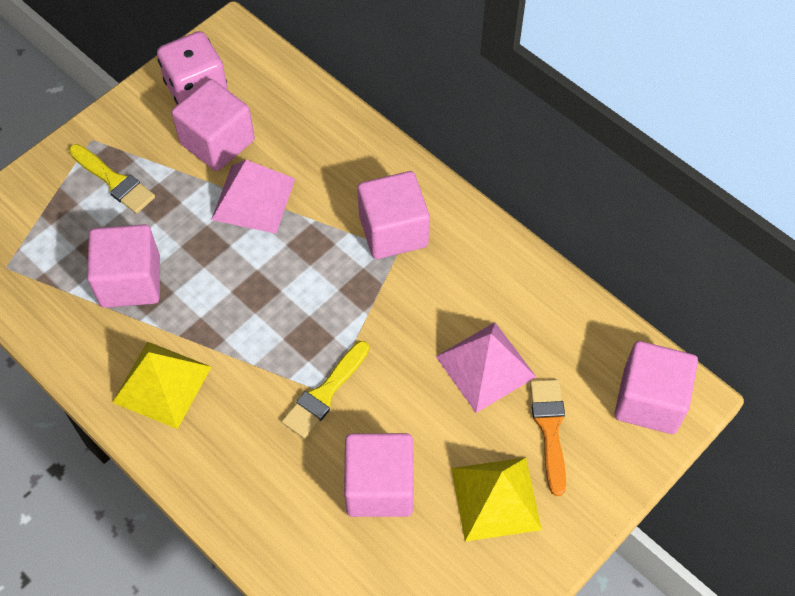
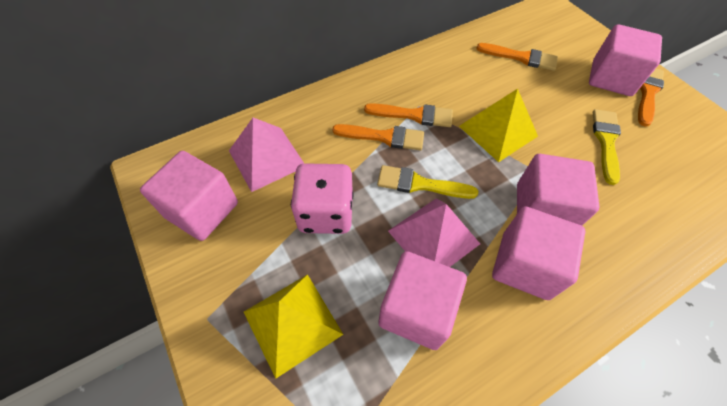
orange brush: 1 -> 4

